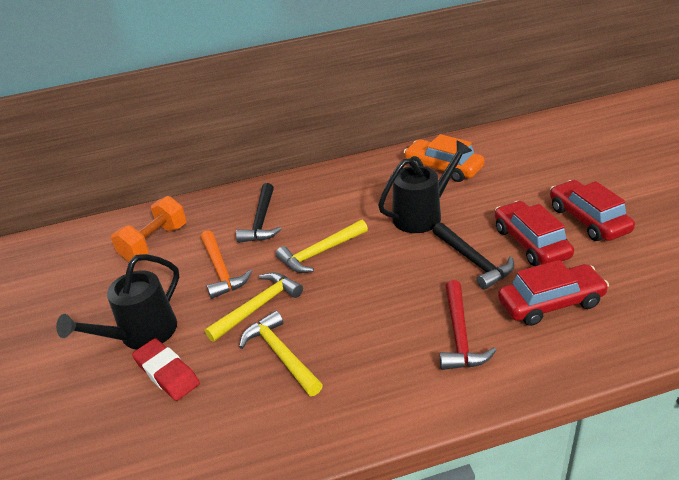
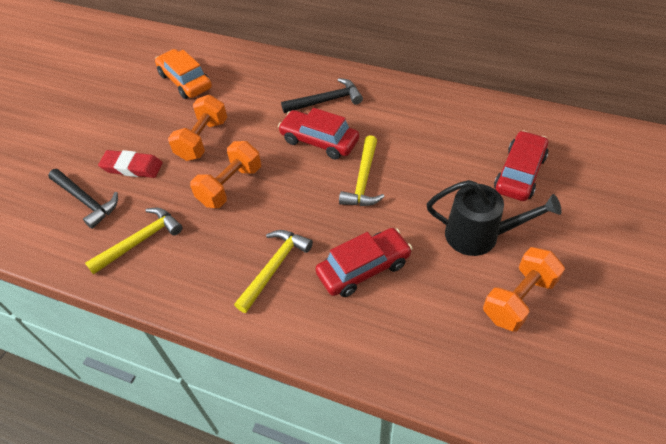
black watering can: 2 -> 1
orange dumbbell: 1 -> 3
orange hammer: 1 -> 0
red hammer: 1 -> 0

